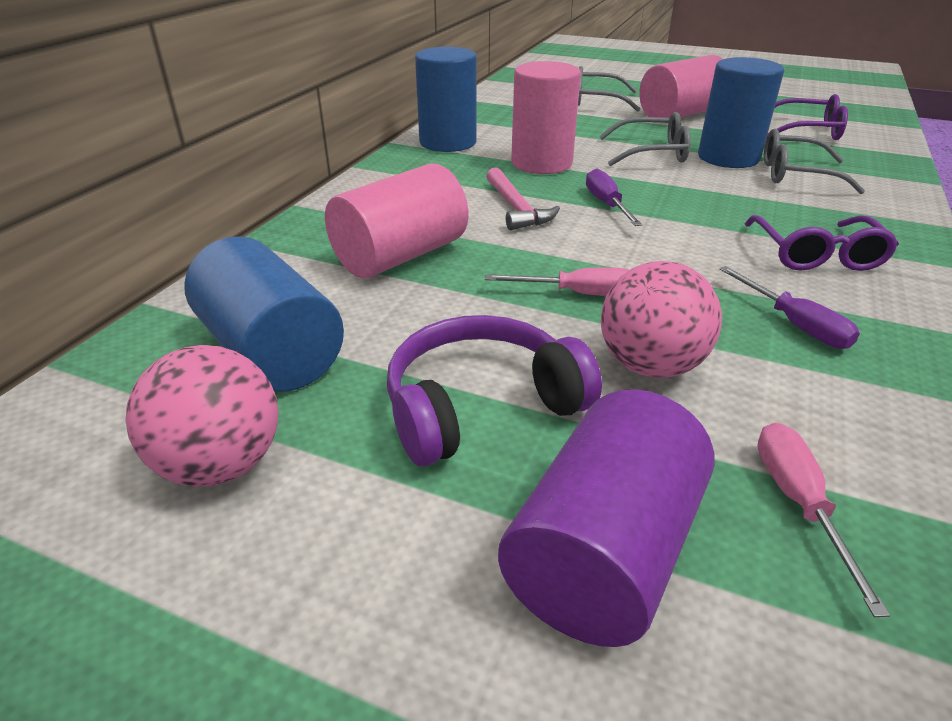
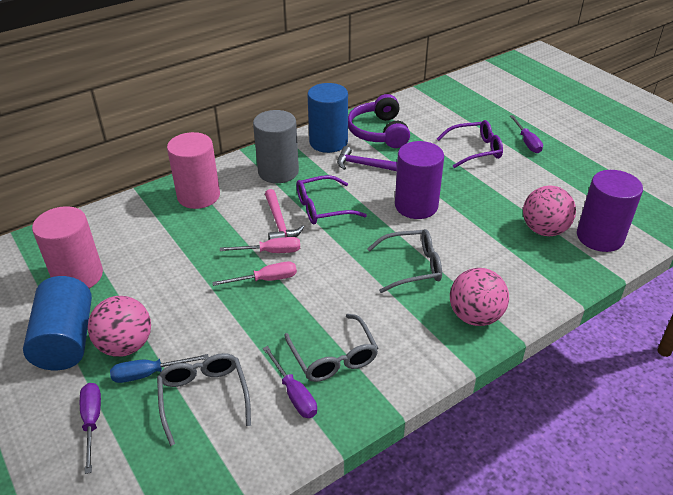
blue cylinder: 3 -> 2
blue screwdriver: 0 -> 1
grey cylinder: 0 -> 1
pink ball: 2 -> 3
pink cylinder: 3 -> 2
purple cylinder: 1 -> 2
purple hammer: 0 -> 1
purple screwdriver: 2 -> 3

